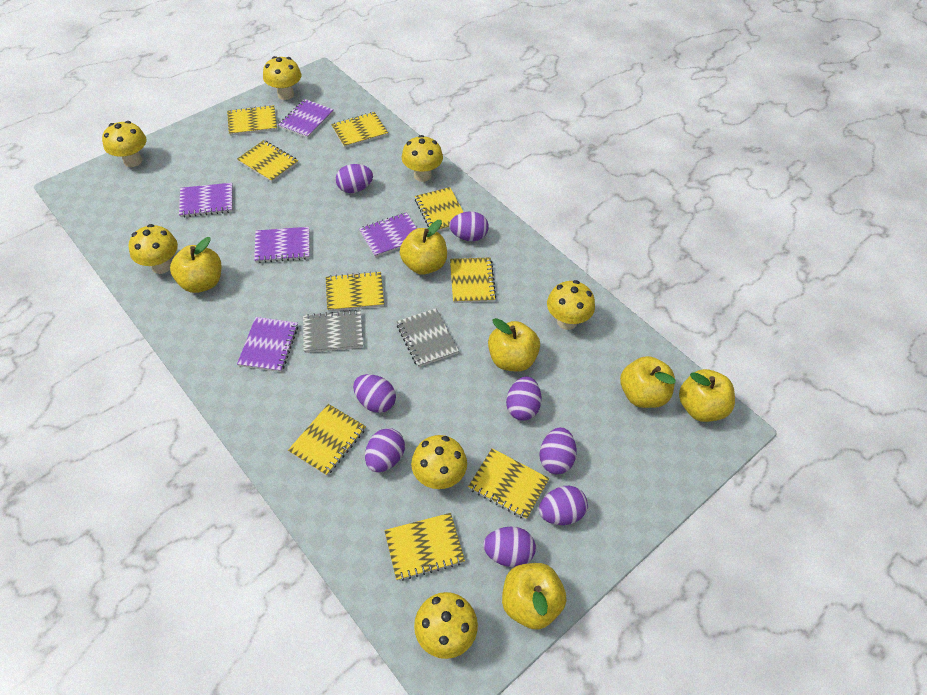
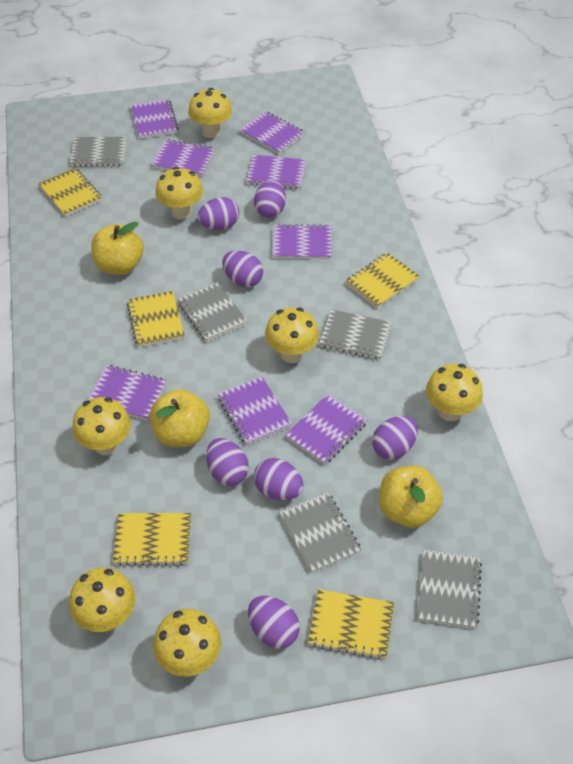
grey notebook: 2 -> 5
purple egg: 8 -> 7
purple notebook: 5 -> 8
yellow apple: 6 -> 3
yellow notebook: 9 -> 5

